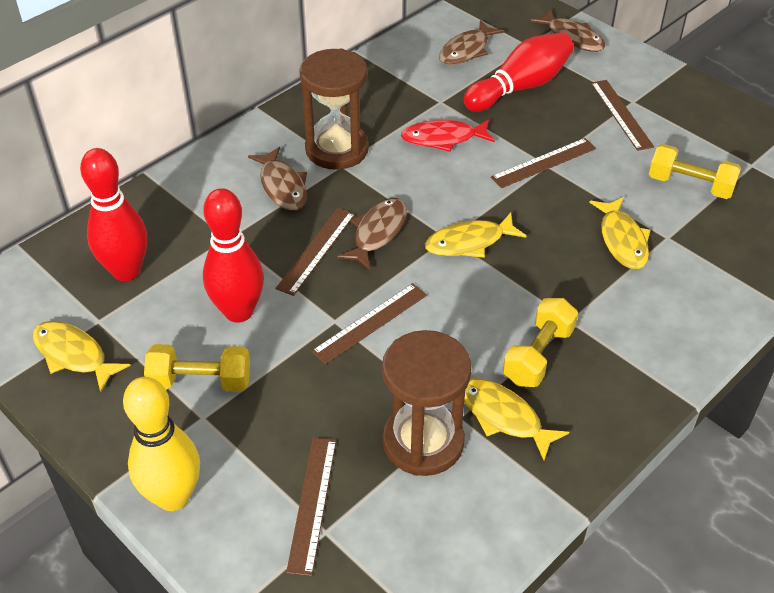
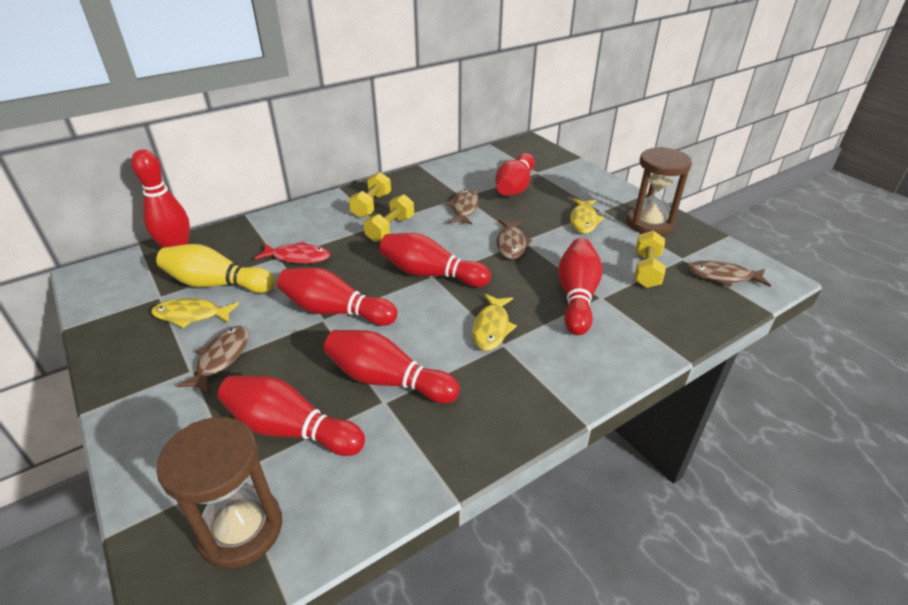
brown ruler: 5 -> 0
red bowling pin: 3 -> 7
yellow fish: 4 -> 3

